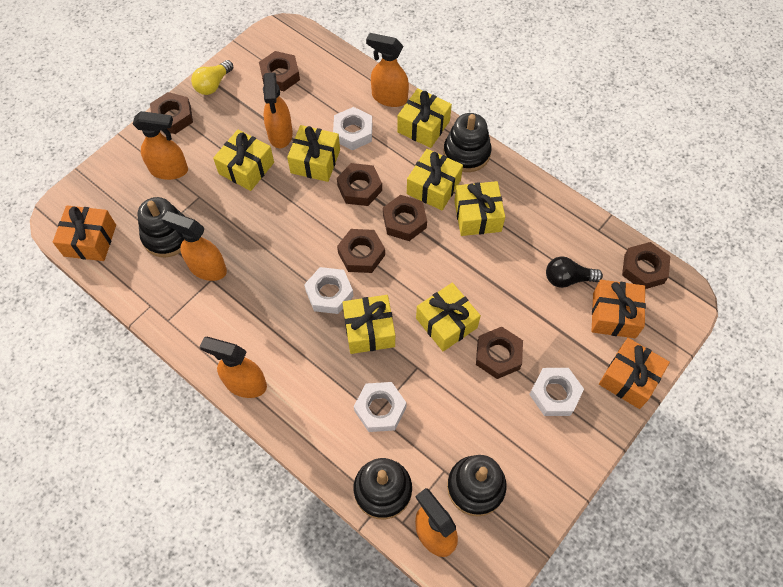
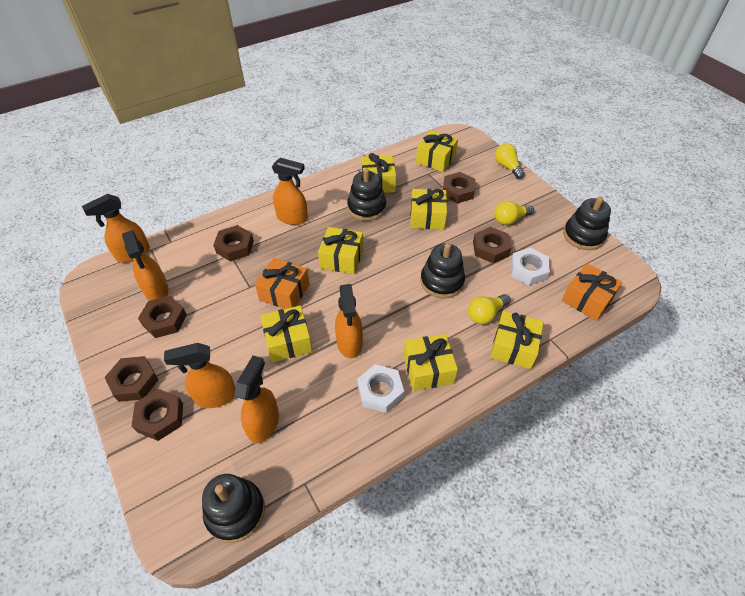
black light bulb: 1 -> 0
brown nut: 7 -> 6
orange gift: 3 -> 2
white nut: 4 -> 2
yellow light bulb: 1 -> 3

